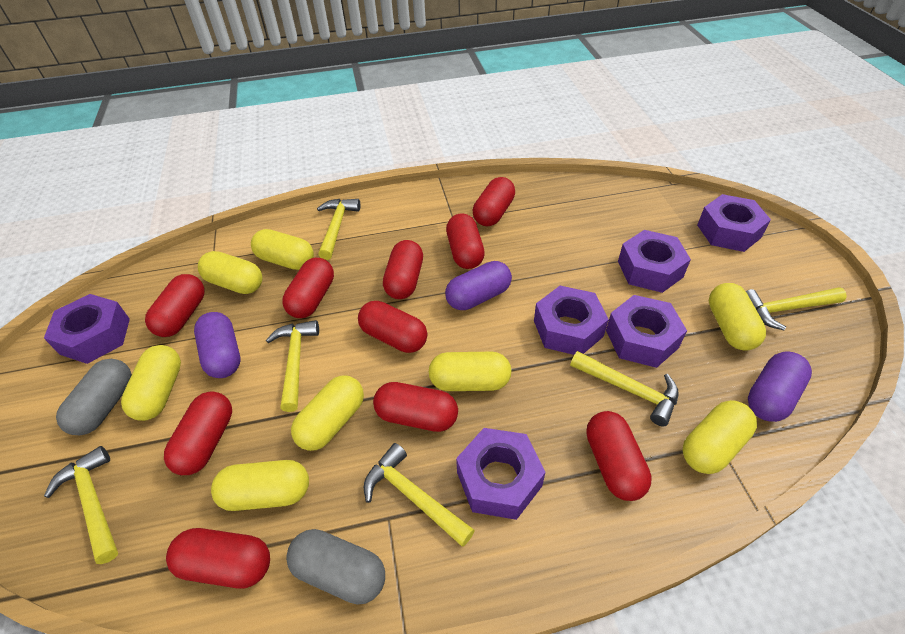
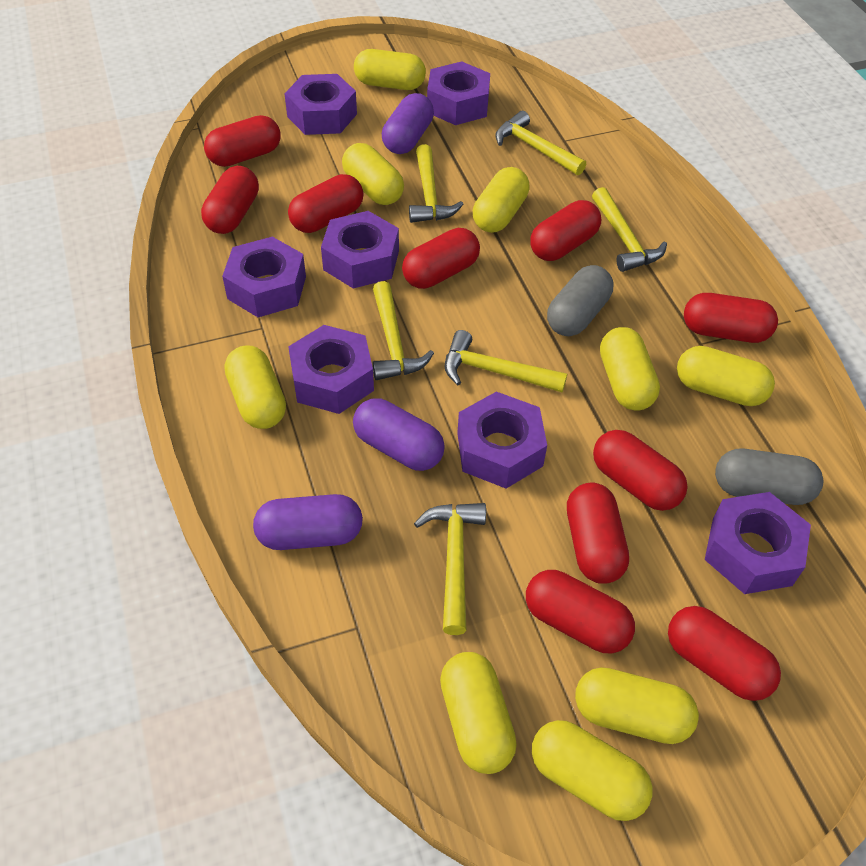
purple nut: 6 -> 7
yellow capsule: 8 -> 9

